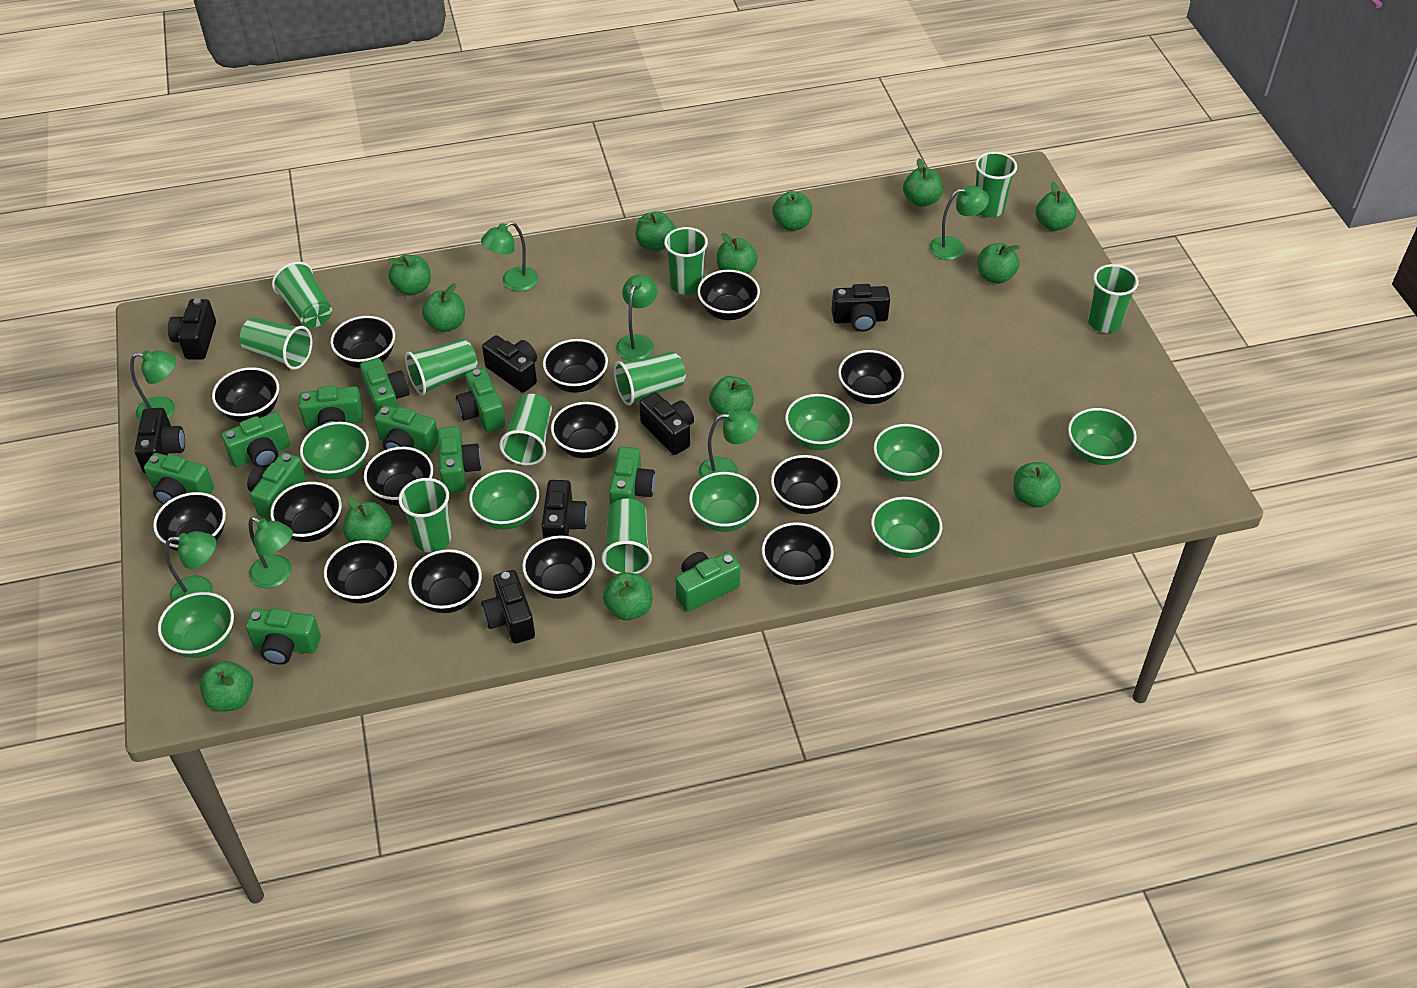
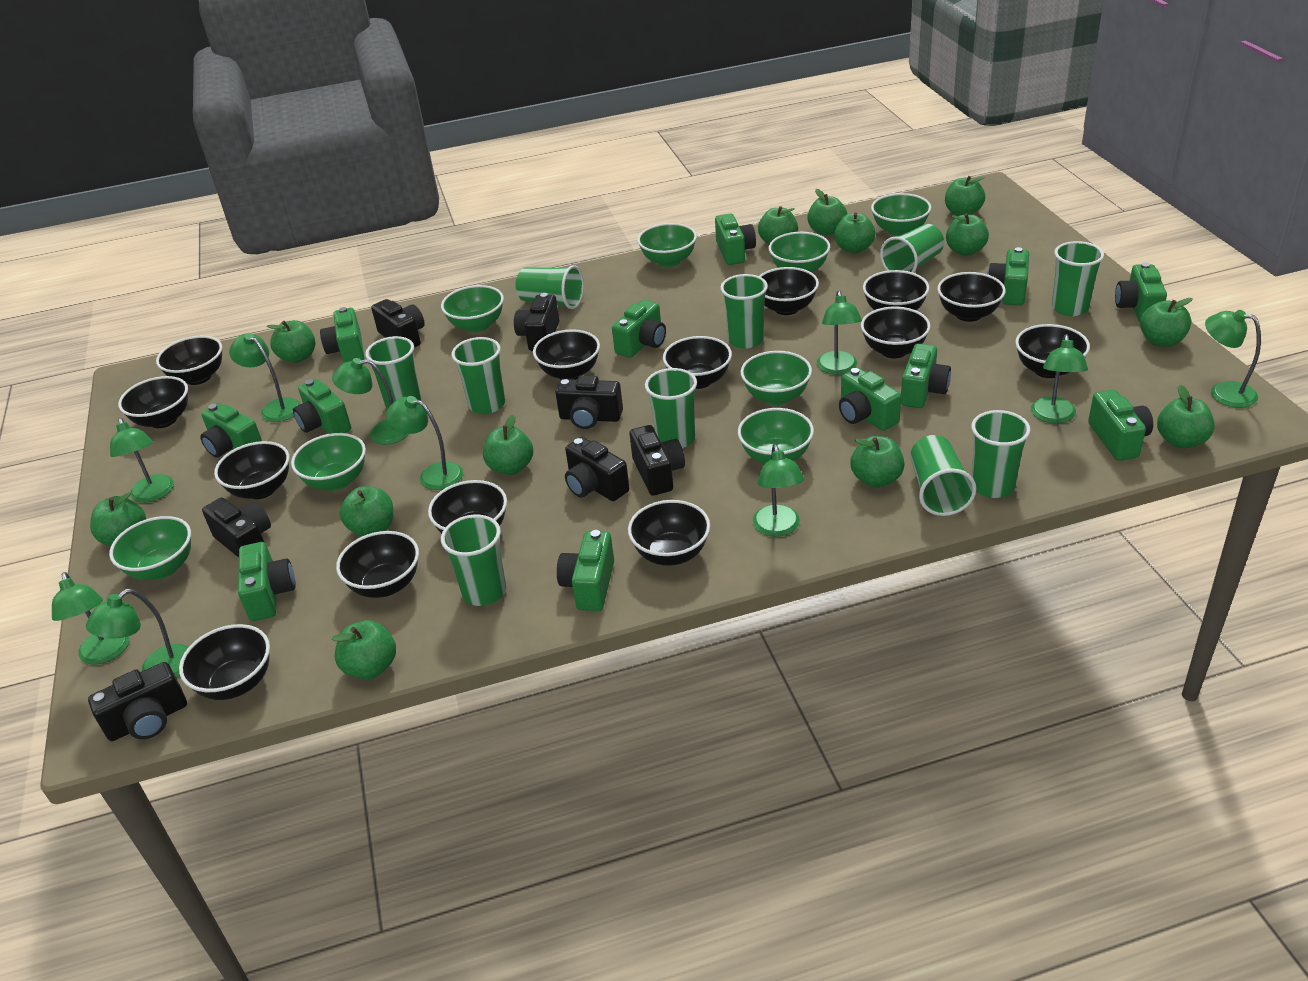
green camera: 11 -> 12
green lamp: 7 -> 10

